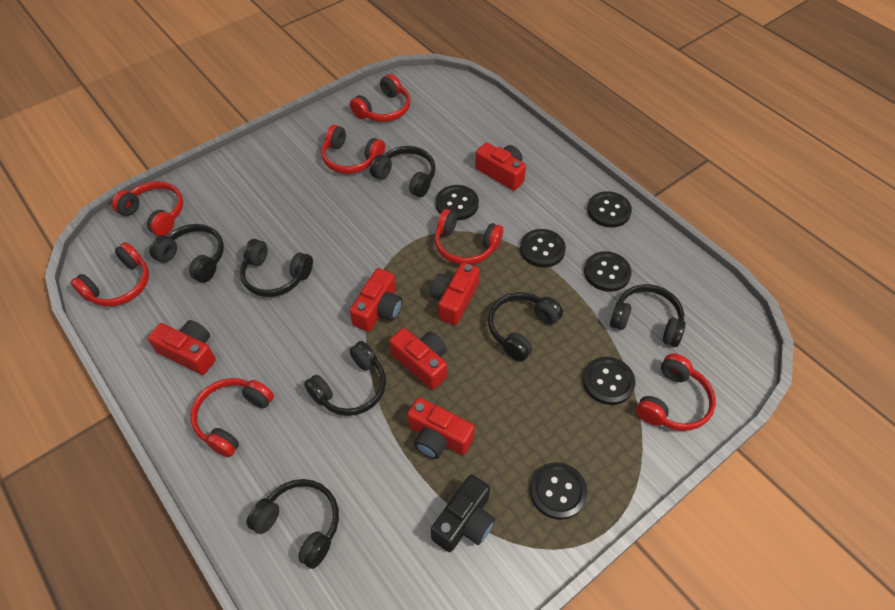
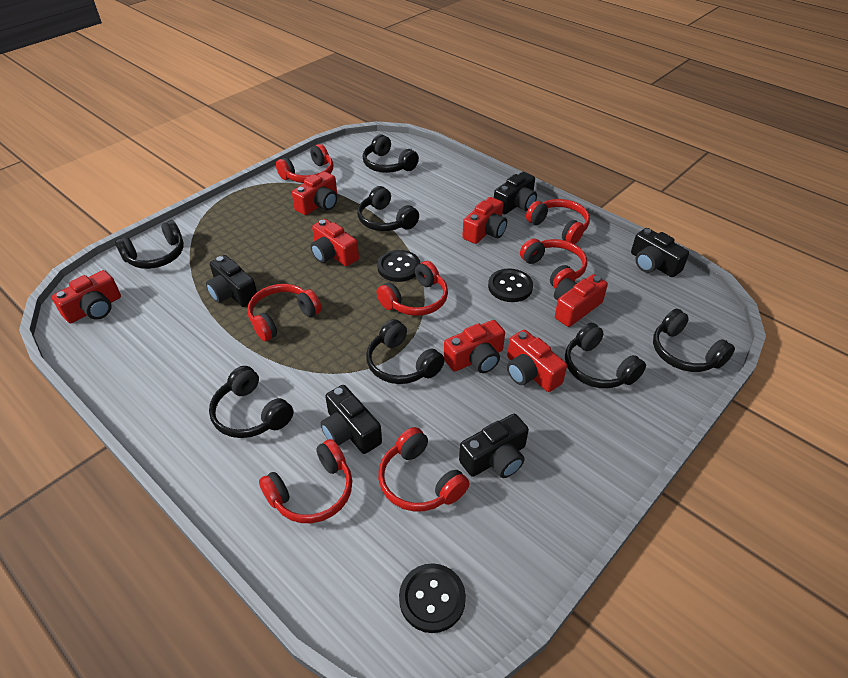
black button: 6 -> 3
black camera: 1 -> 5
red camera: 6 -> 7

